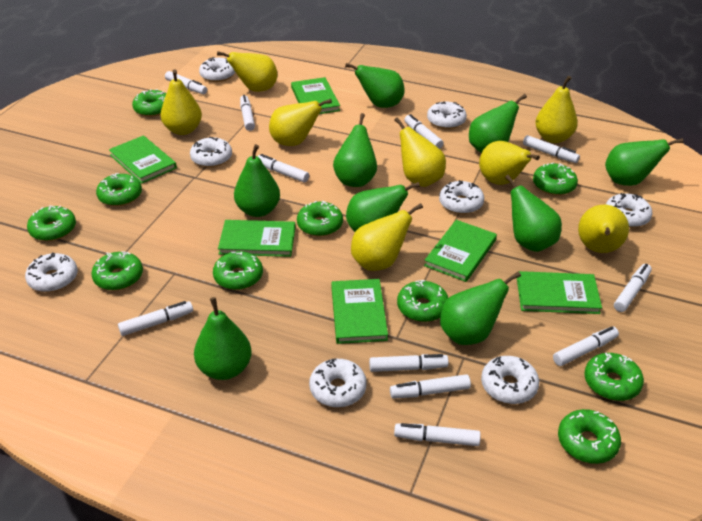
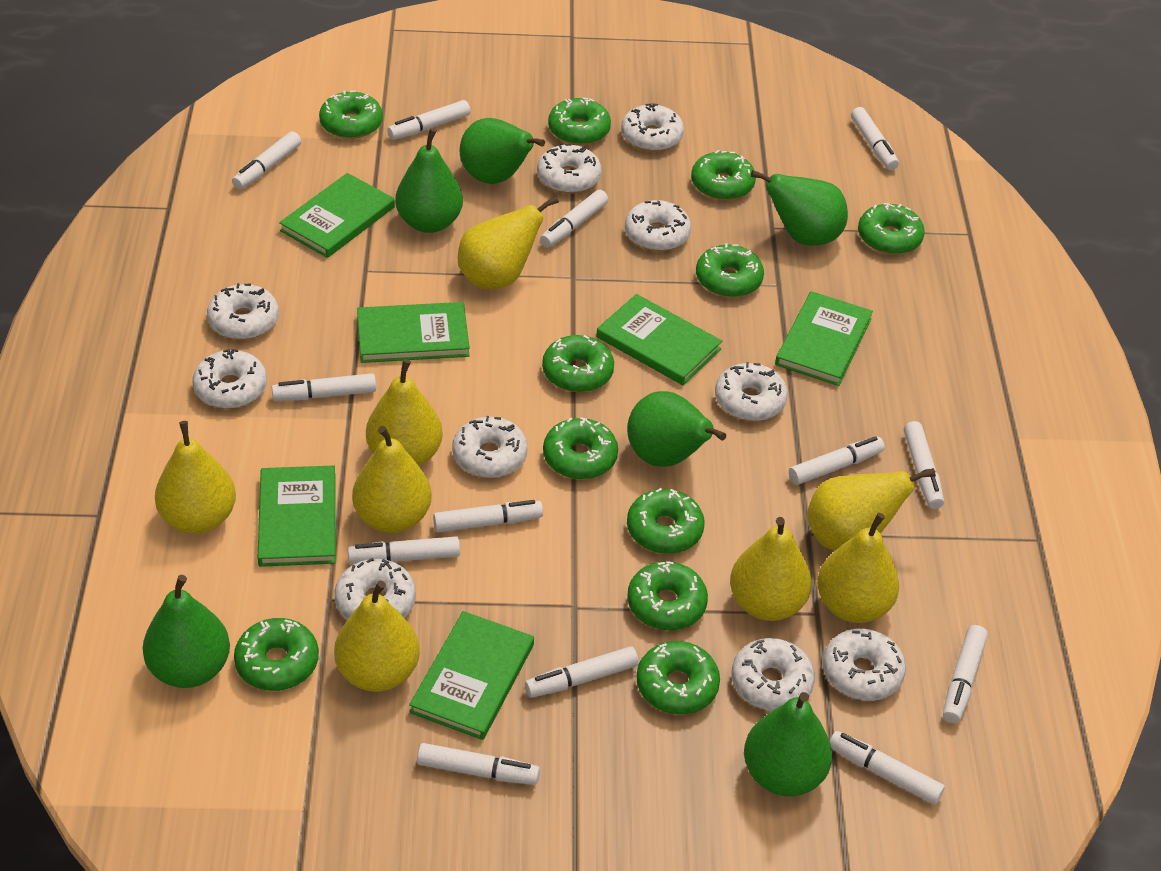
green donut: 10 -> 11
green pear: 9 -> 6
white donut: 8 -> 10
white marker: 11 -> 13

